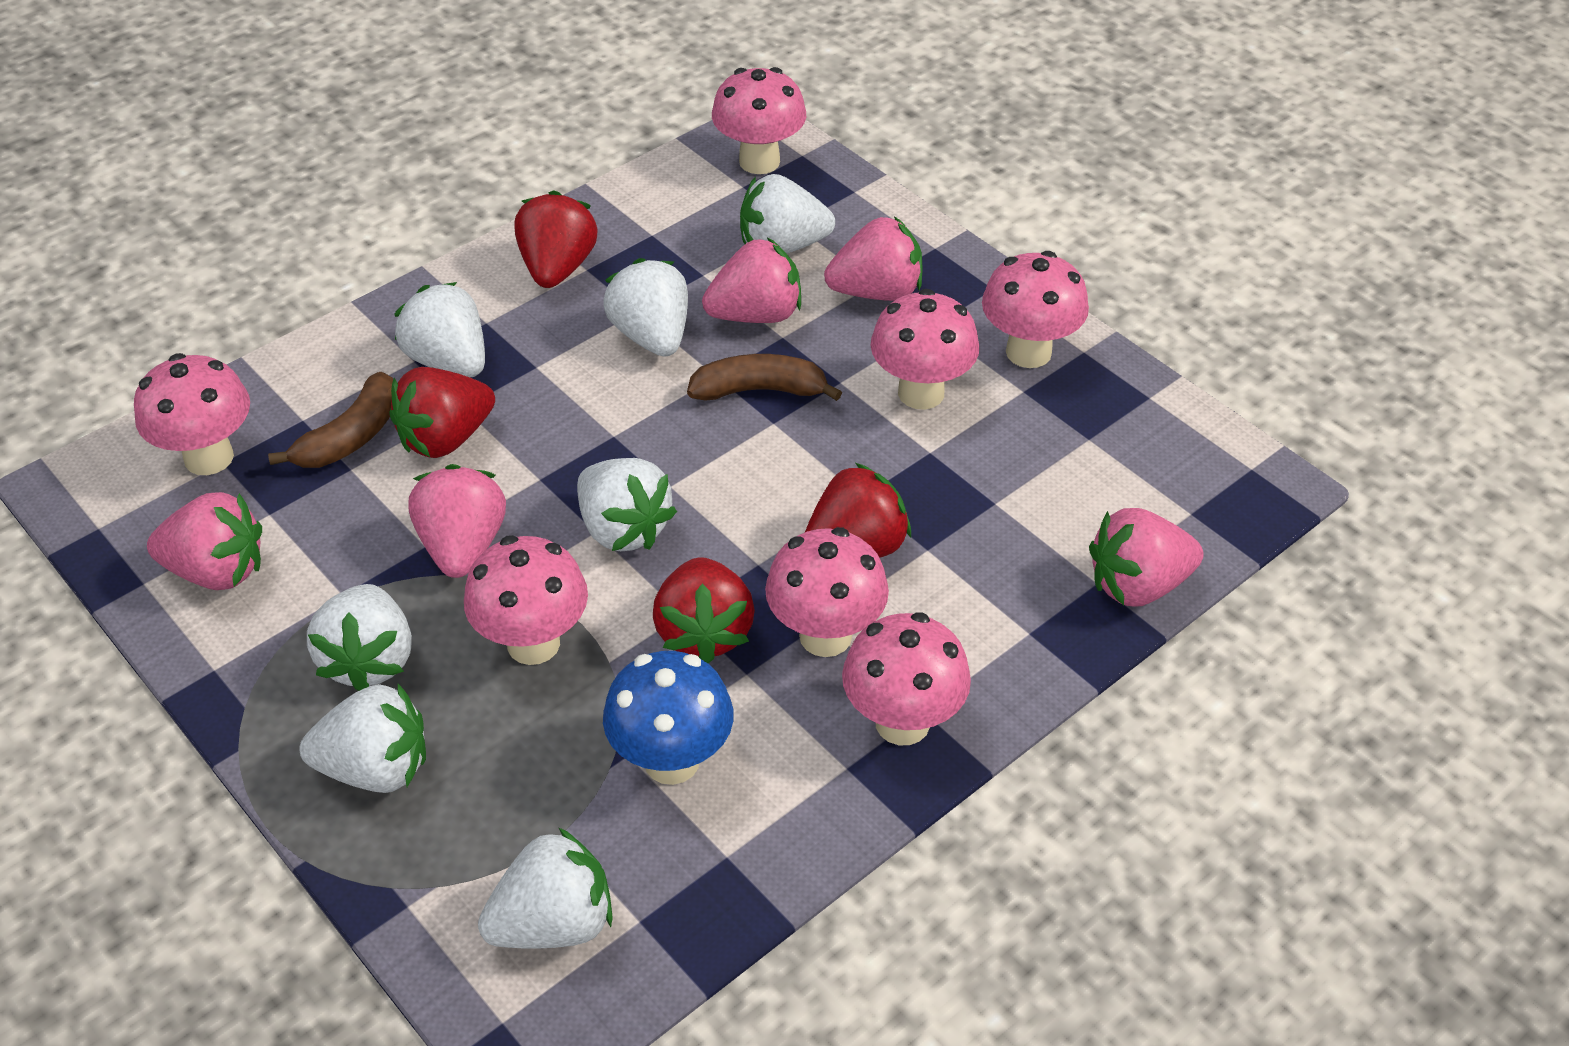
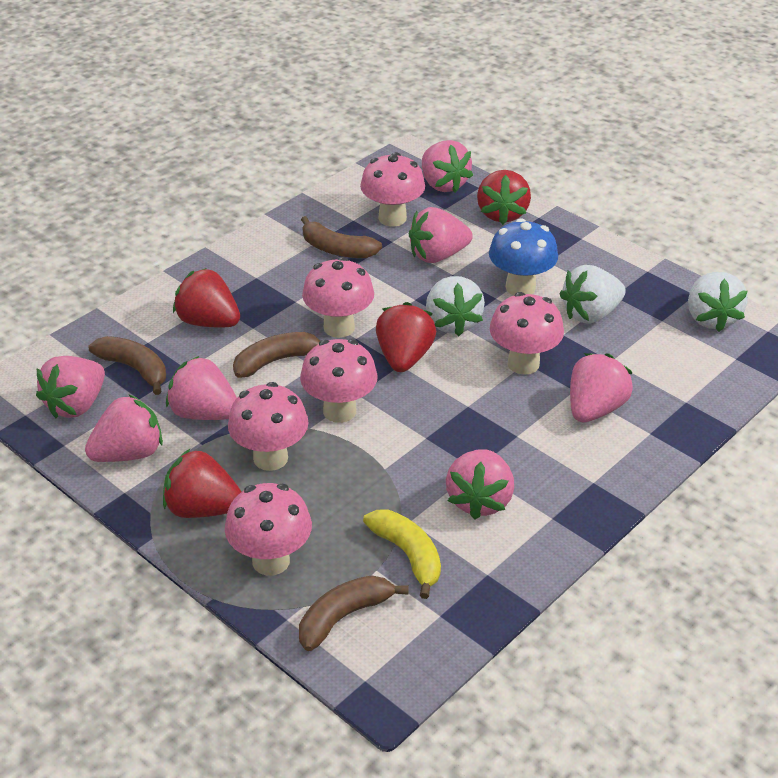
brown banana: 2 -> 4
pink mushroom: 7 -> 6
pink strawberry: 5 -> 7
white strawberry: 7 -> 3
yellow banana: 0 -> 1

